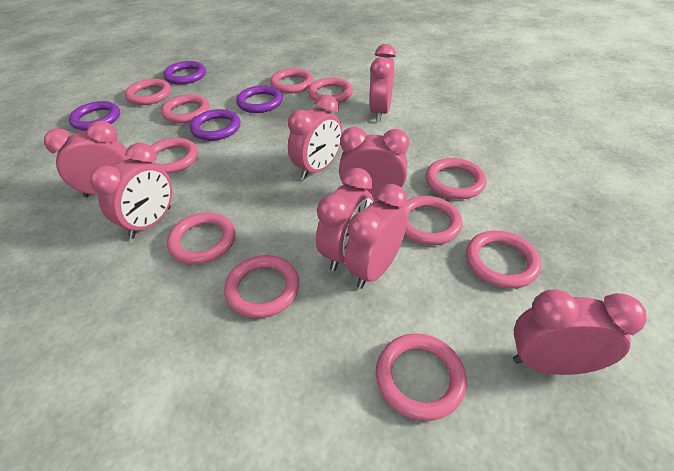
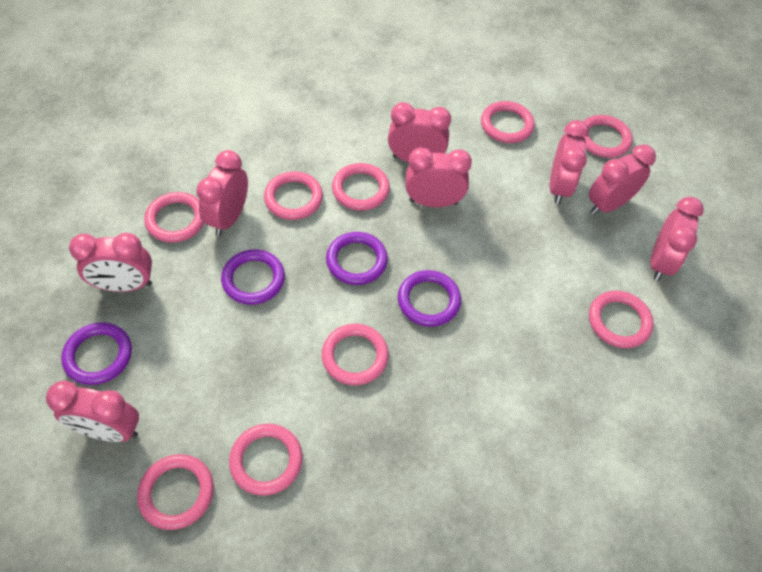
pink ring: 11 -> 9

